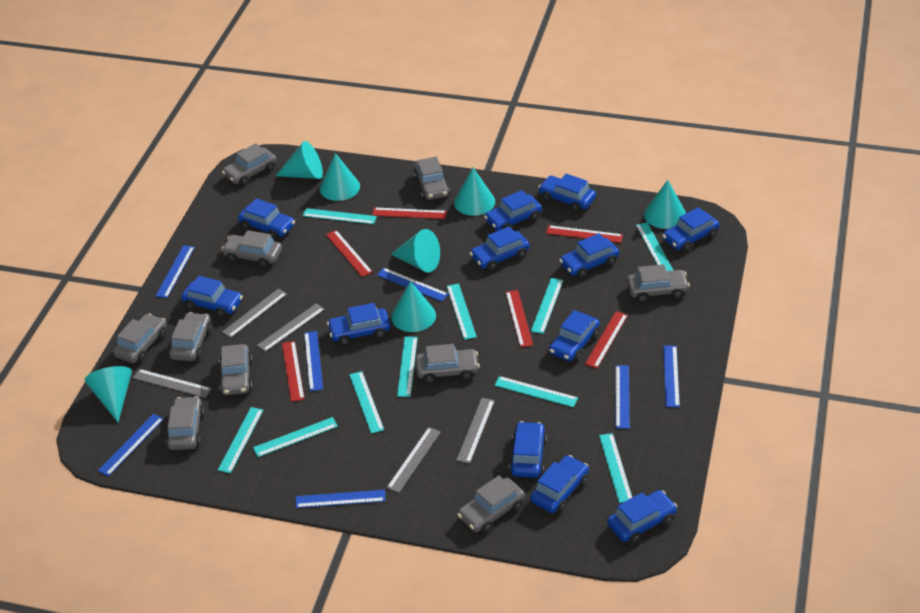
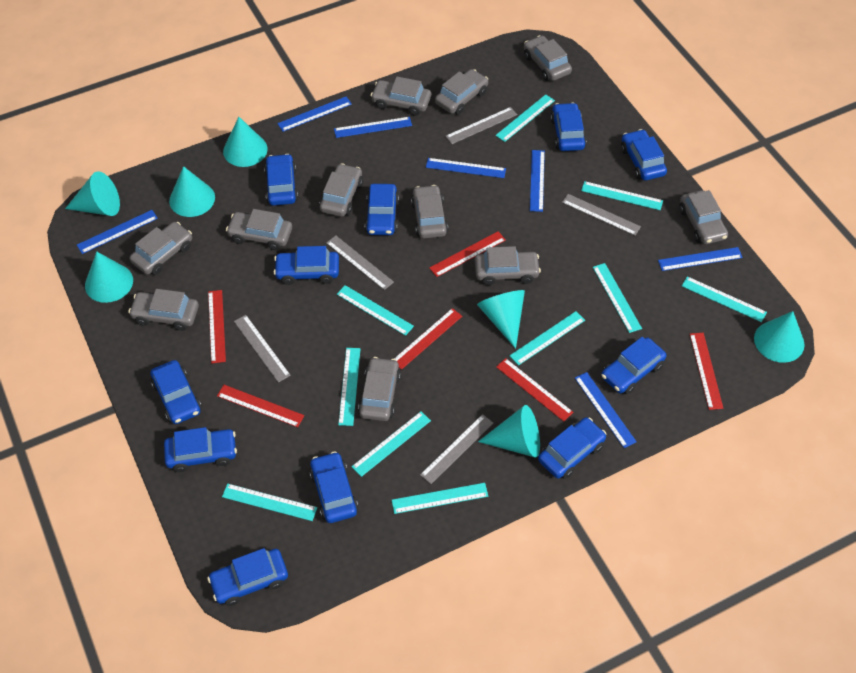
blue car: 12 -> 11
grey car: 10 -> 11

